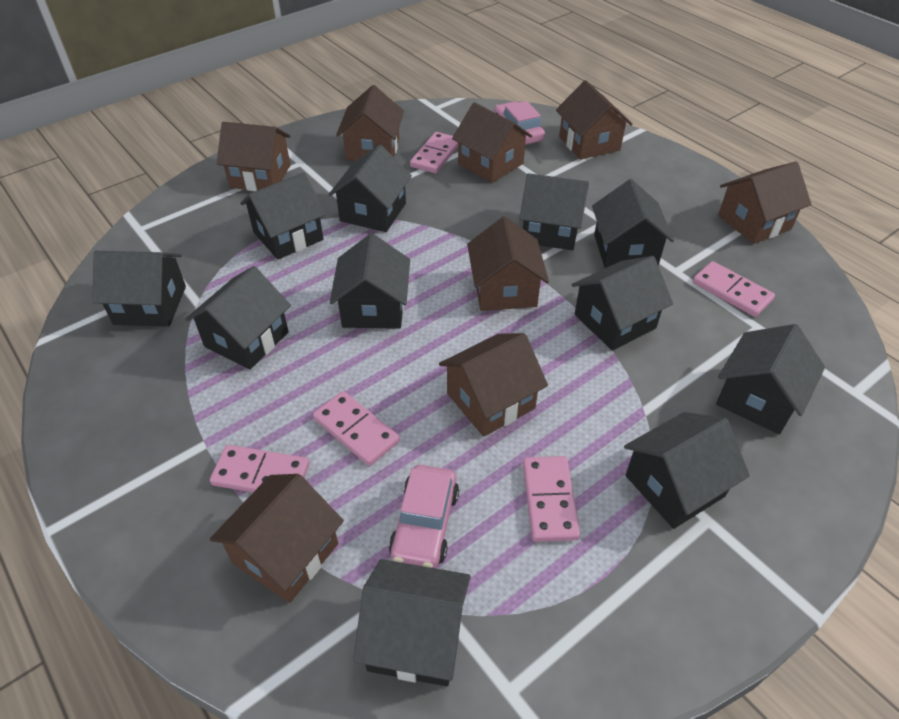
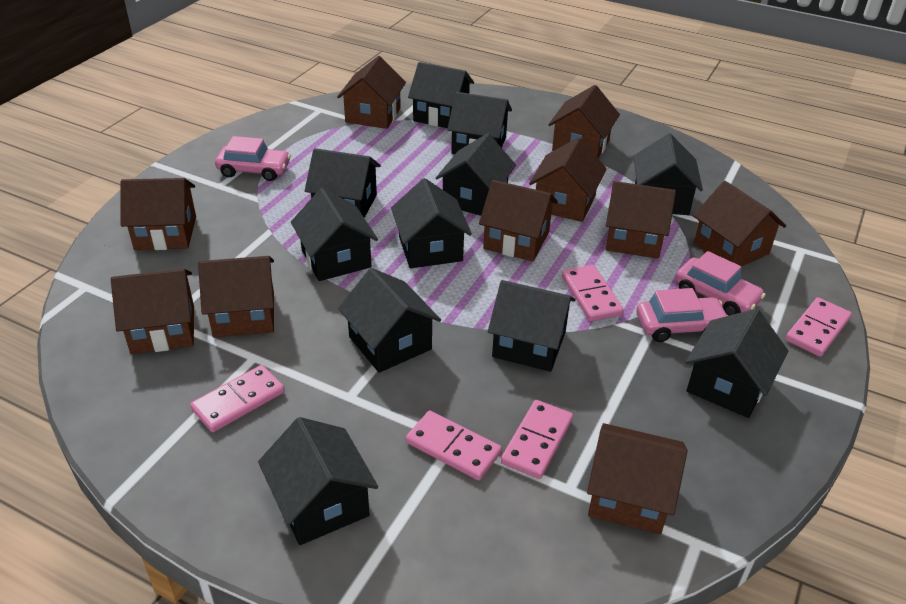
brown house: 8 -> 10
pink car: 2 -> 3

